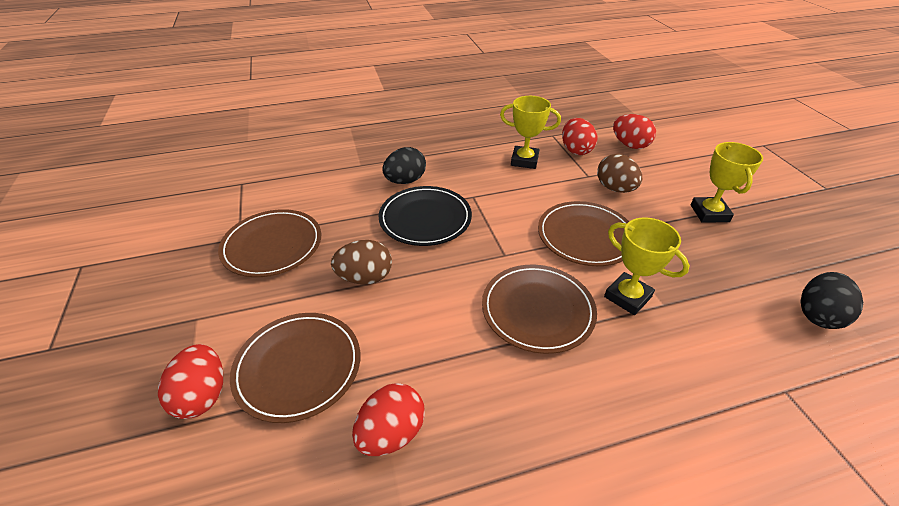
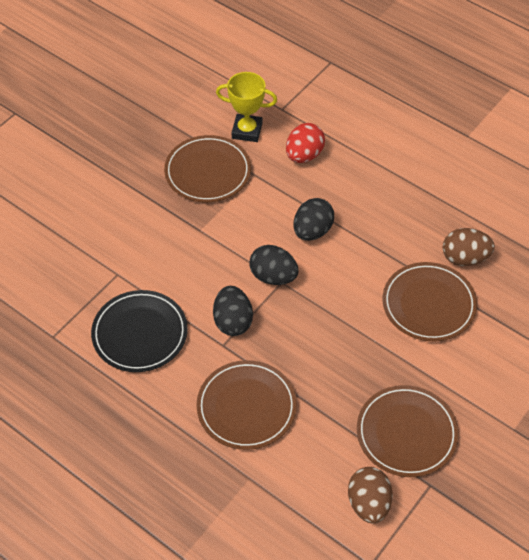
black egg: 2 -> 3
red egg: 4 -> 1
yellow trophy: 3 -> 1

